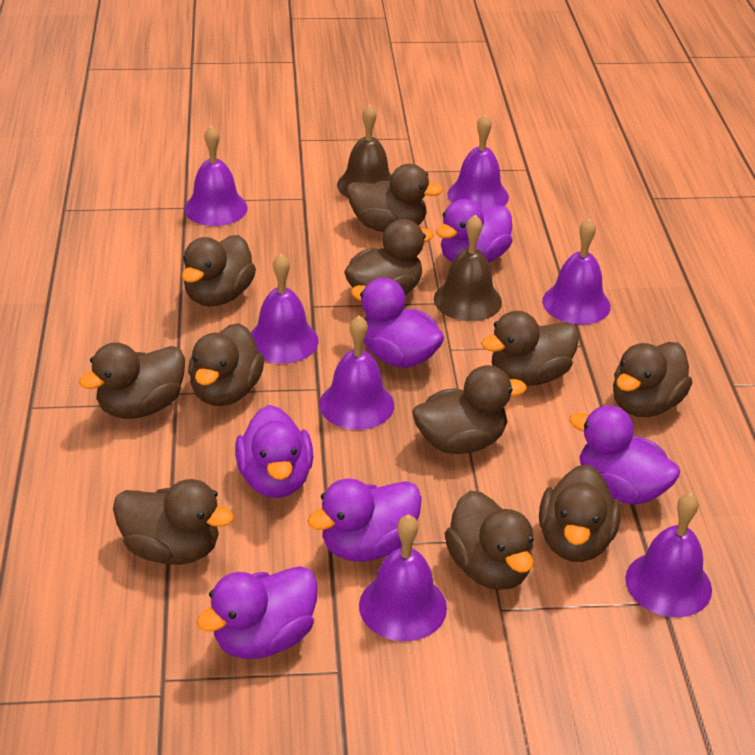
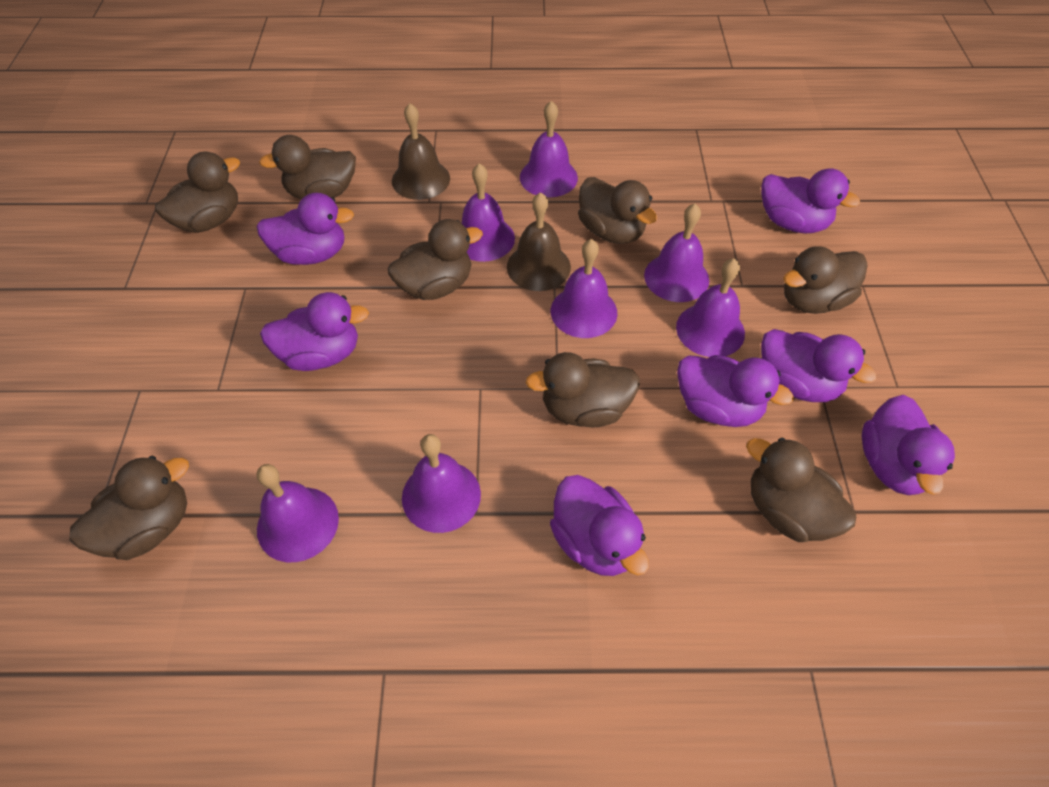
brown duck: 11 -> 8
purple duck: 6 -> 7

